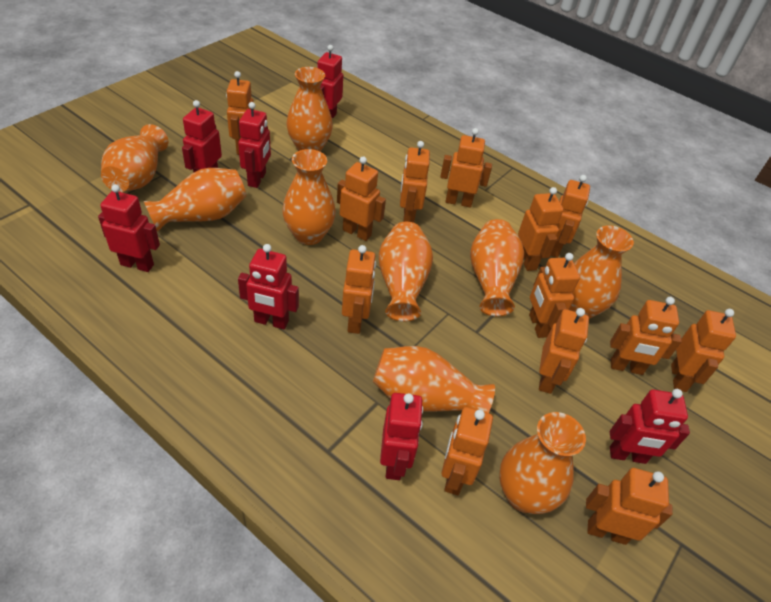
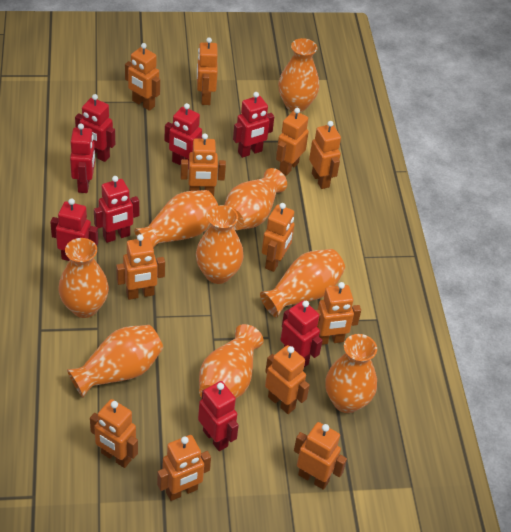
orange robot: 13 -> 12
red robot: 7 -> 8

